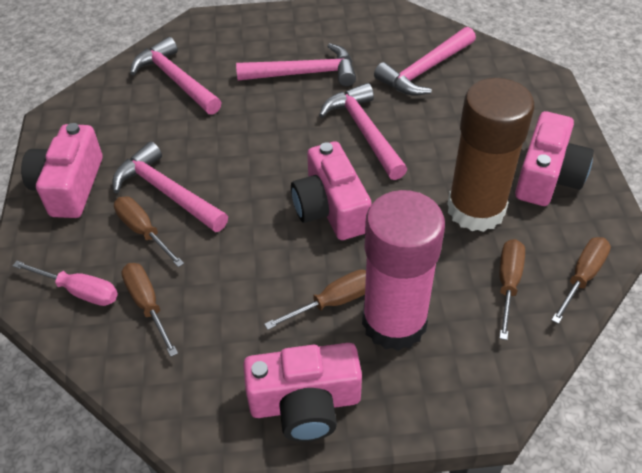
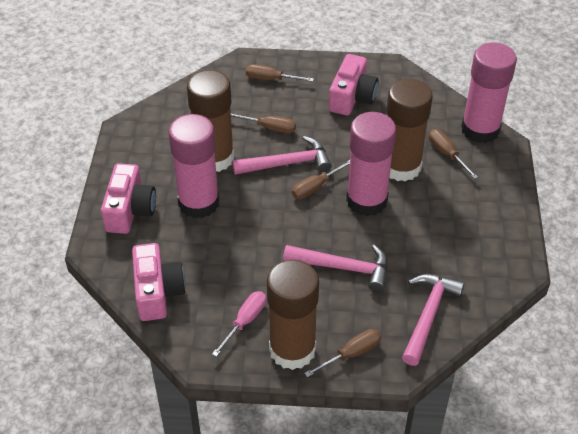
brown glue stick: 1 -> 3
pink camera: 4 -> 3
pink glue stick: 1 -> 3
pink hammer: 5 -> 3

